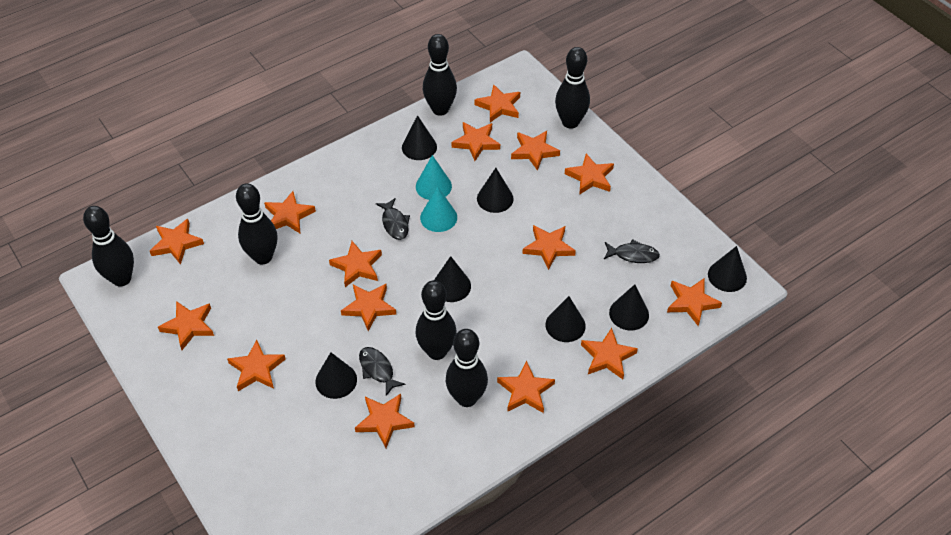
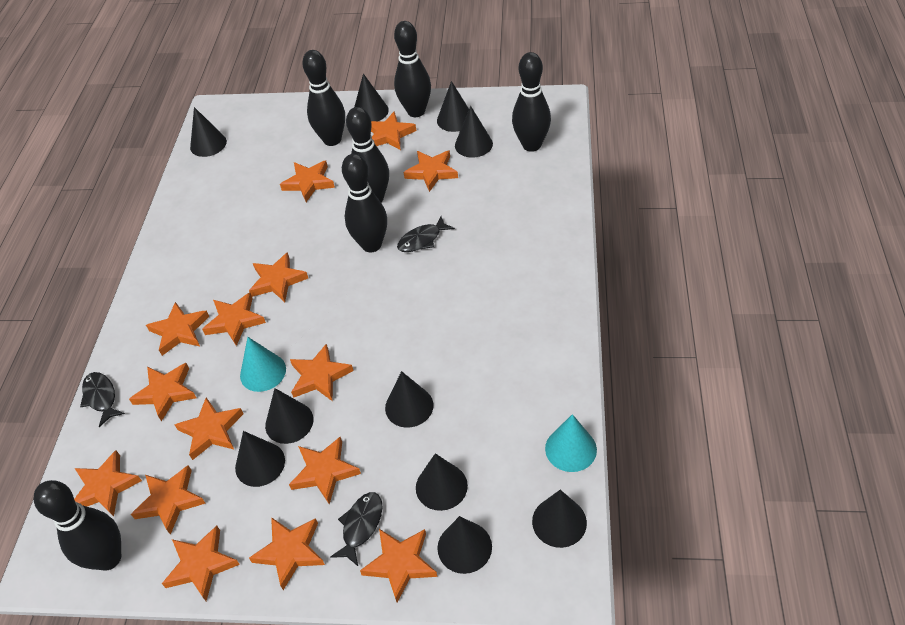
black cone: 7 -> 10

